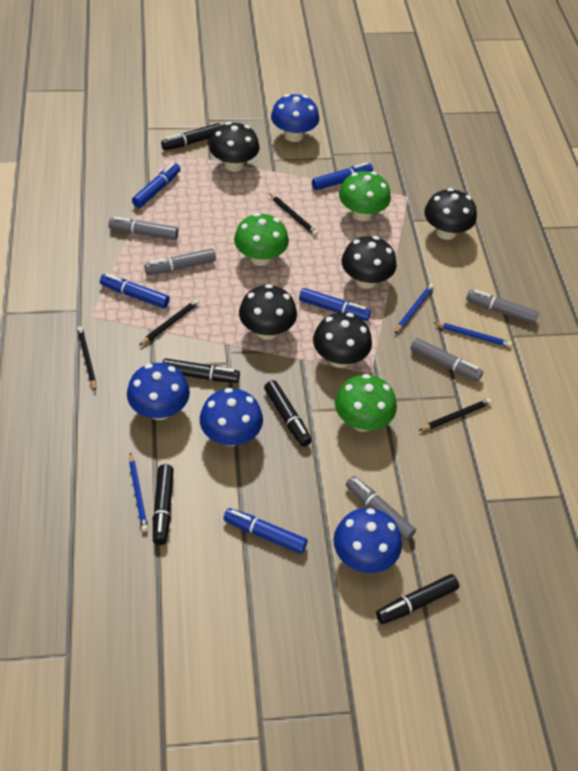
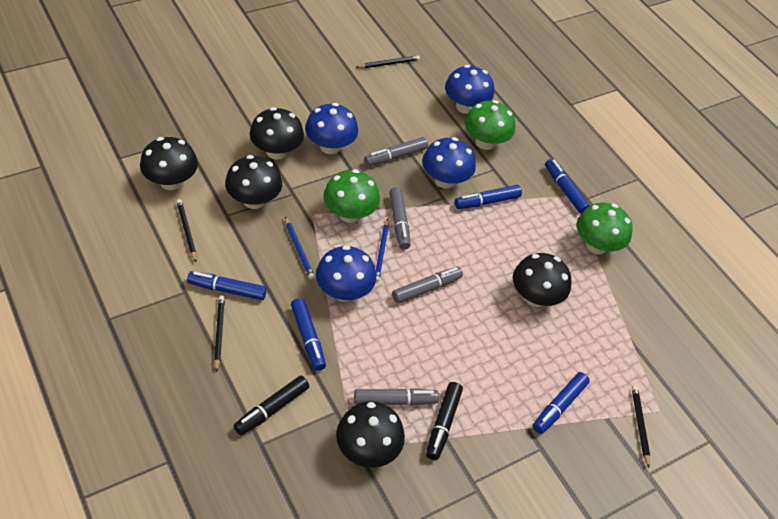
black marker: 5 -> 2
blue pencil: 3 -> 2
grey marker: 5 -> 4

